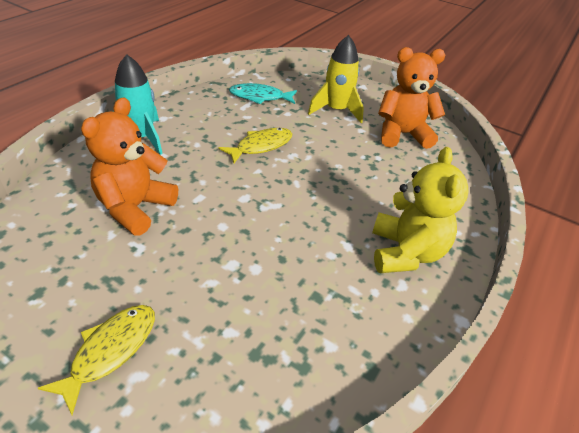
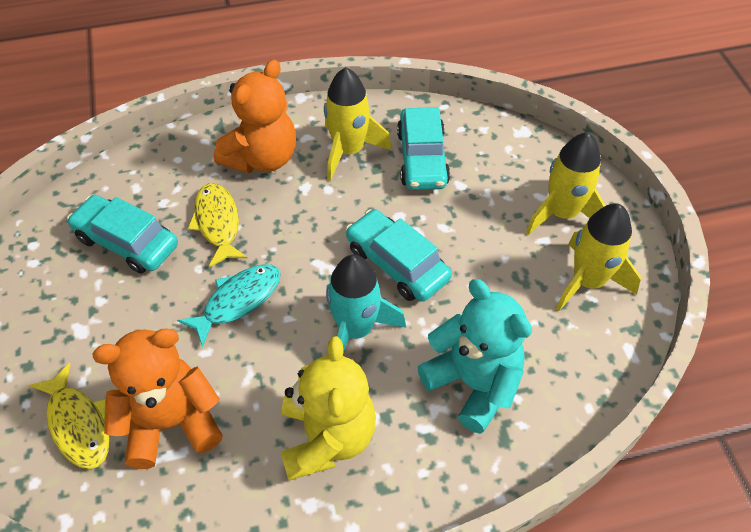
turquoise car: 0 -> 3
turquoise teddy bear: 0 -> 1
yellow rocket: 1 -> 3

